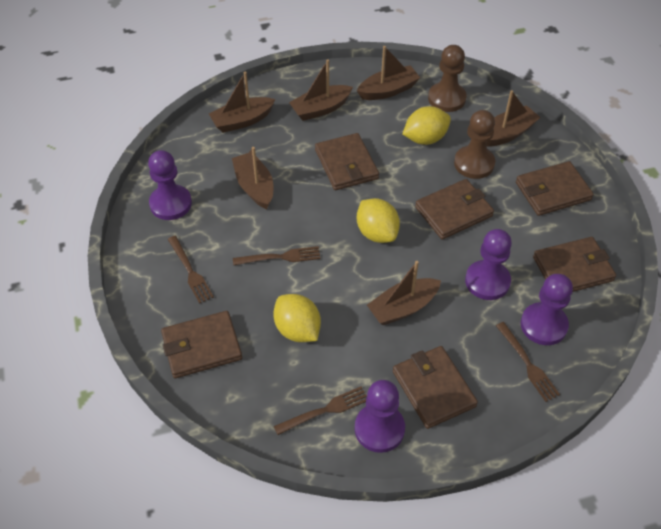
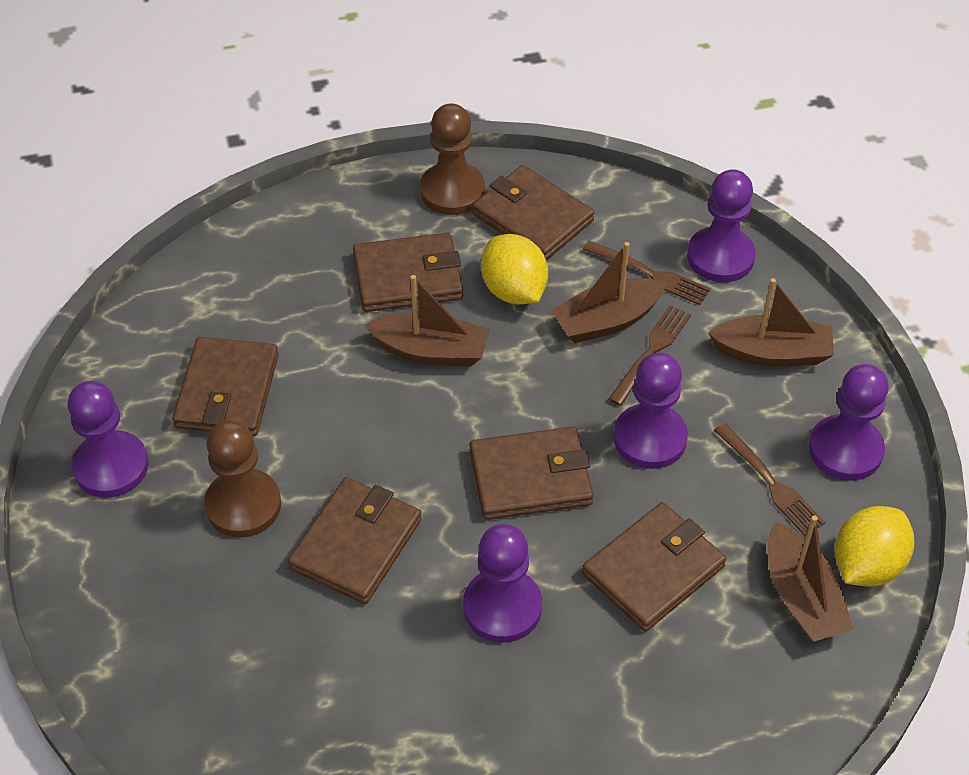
brown boat: 6 -> 4
brown fork: 4 -> 3
purple pawn: 4 -> 5
yellow lemon: 3 -> 2

